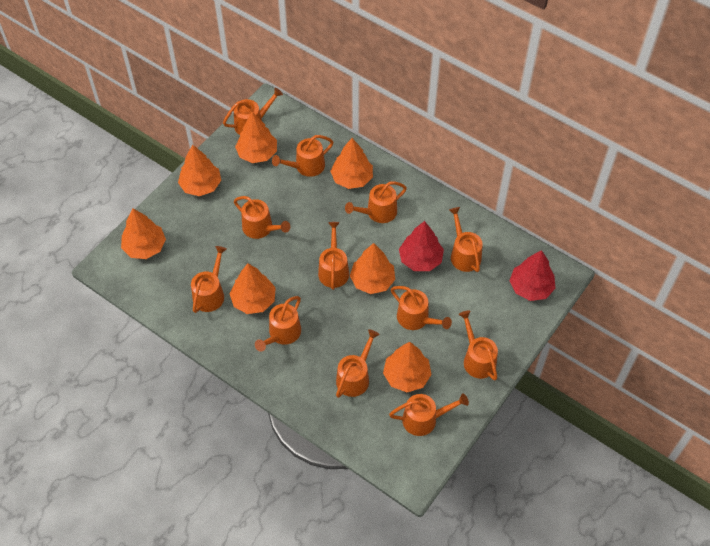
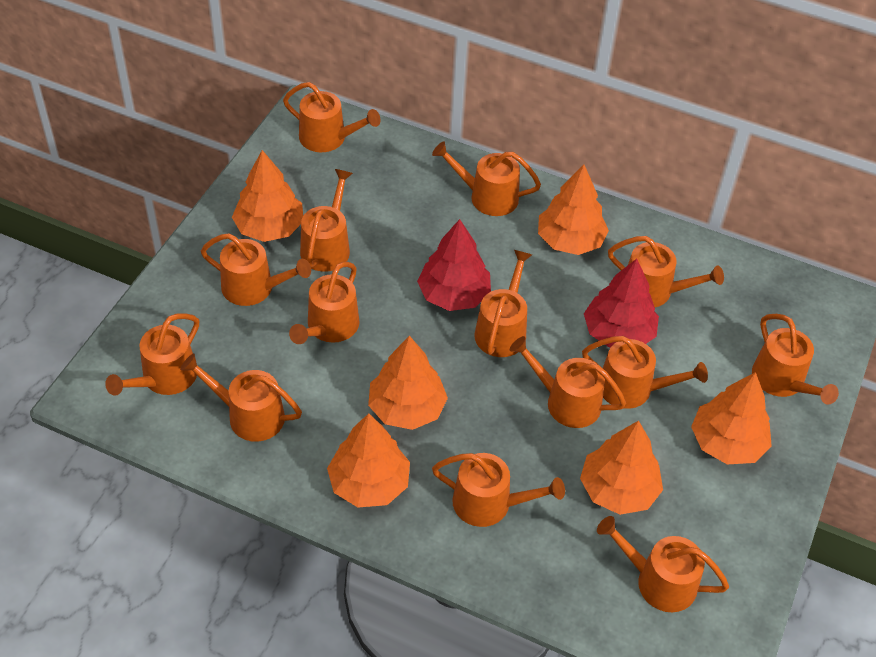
orange tree: 7 -> 6
orange watering can: 12 -> 14

